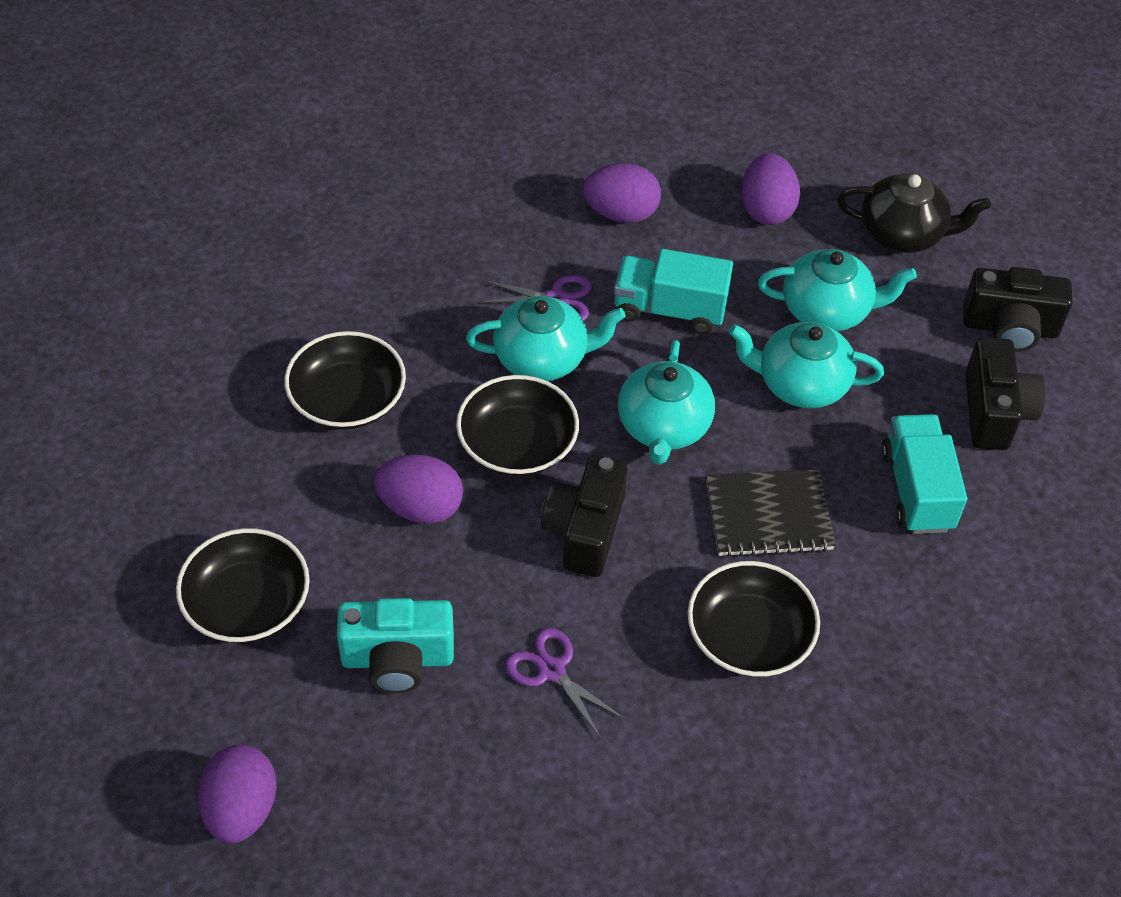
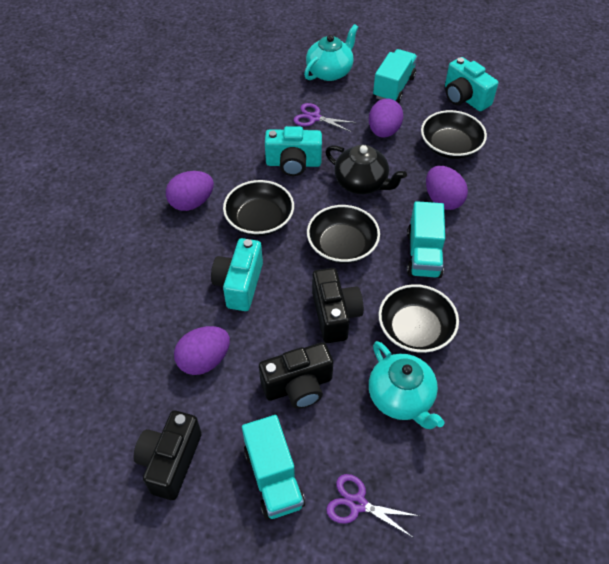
black notebook: 1 -> 0
turquoise camera: 1 -> 3
turquoise teapot: 4 -> 2
turquoise truck: 2 -> 3

